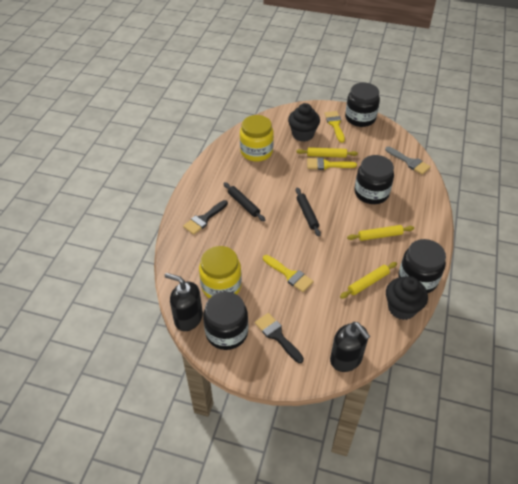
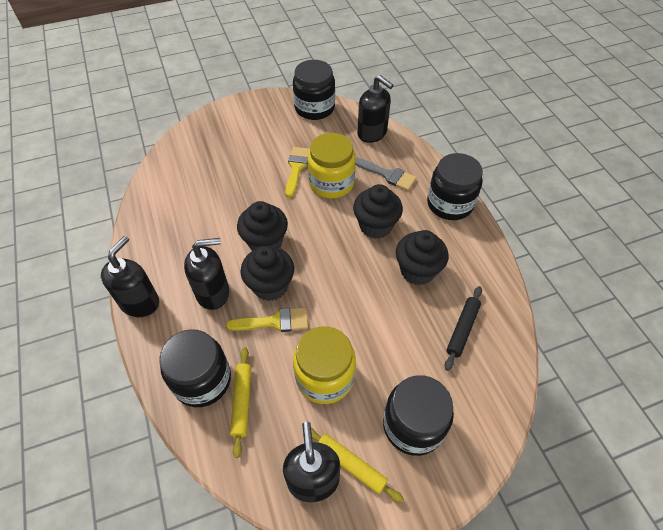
black brush: 2 -> 0
black cupcake: 2 -> 4
black rolling pin: 2 -> 1
black soap dispenser: 2 -> 4
yellow brush: 3 -> 2
yellow rolling pin: 3 -> 2

